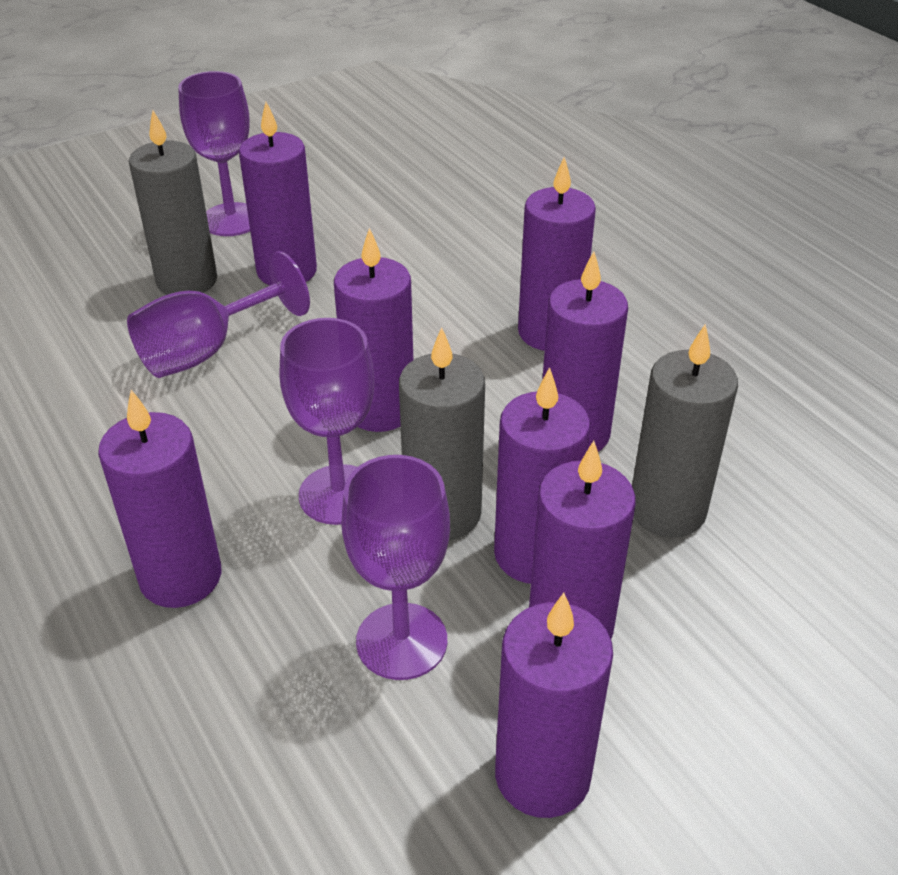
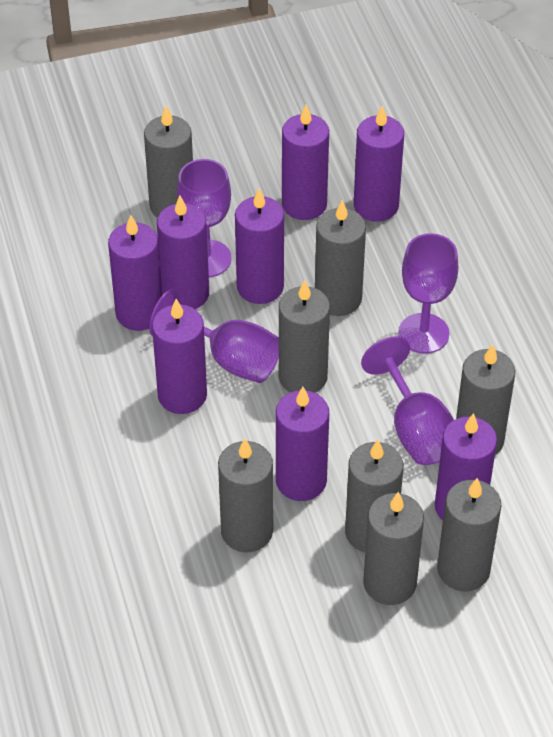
grey candle: 3 -> 8

